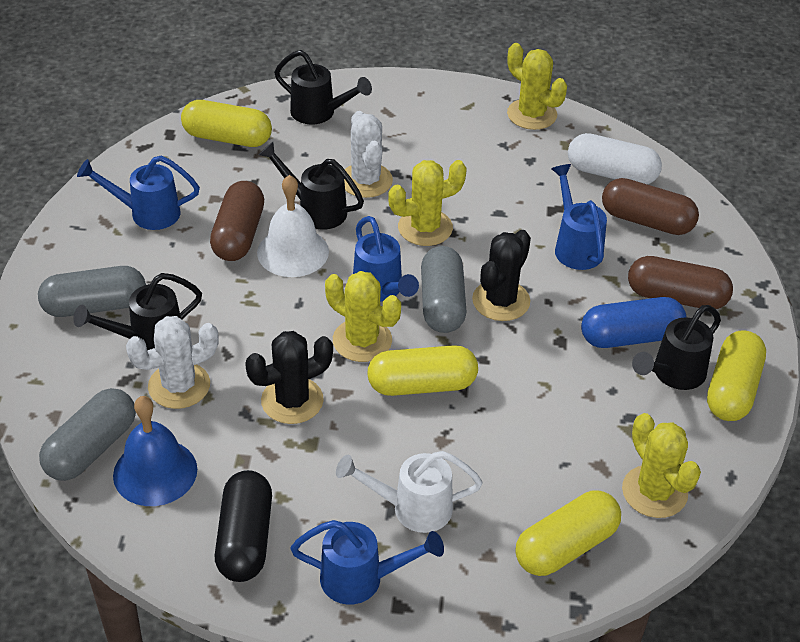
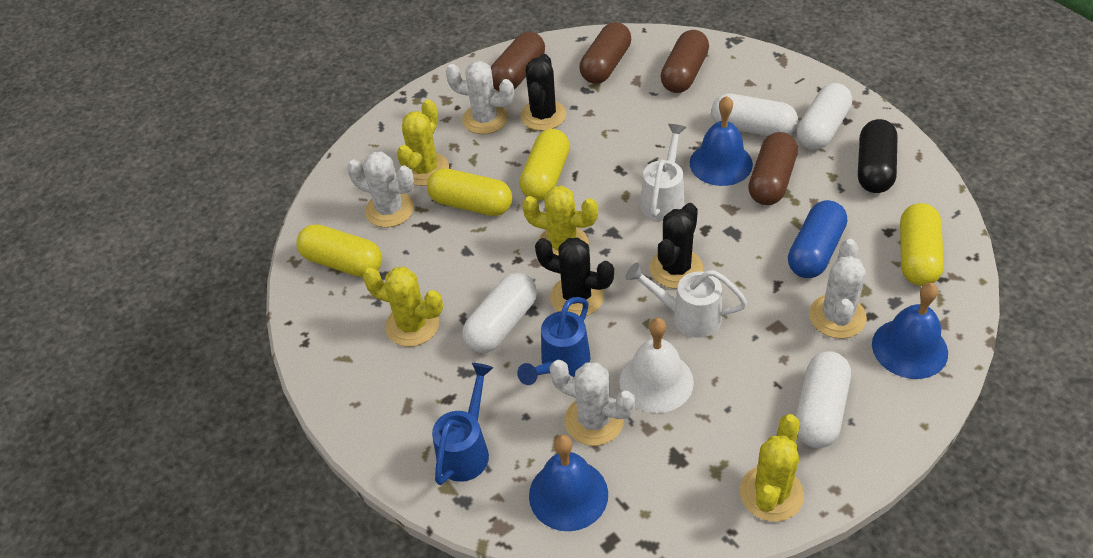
black cactus: 2 -> 3
black watering can: 4 -> 0
blue bell: 1 -> 3
blue watering can: 4 -> 2
brown capsule: 3 -> 4
grey capsule: 3 -> 0
white cactus: 2 -> 4
white capsule: 1 -> 4
white watering can: 1 -> 2

